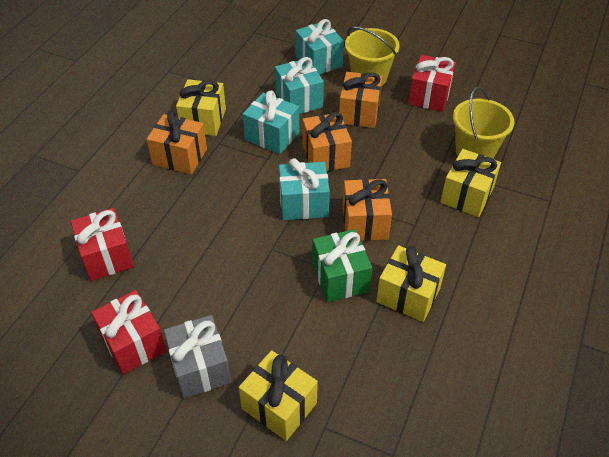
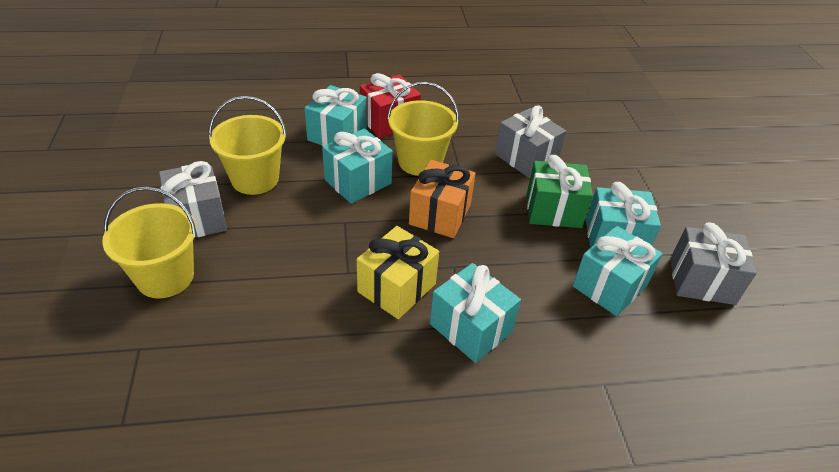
grey gift: 1 -> 3
orange gift: 4 -> 1
red gift: 3 -> 1
turquoise gift: 4 -> 5
yellow bucket: 2 -> 3
yellow gift: 4 -> 1

